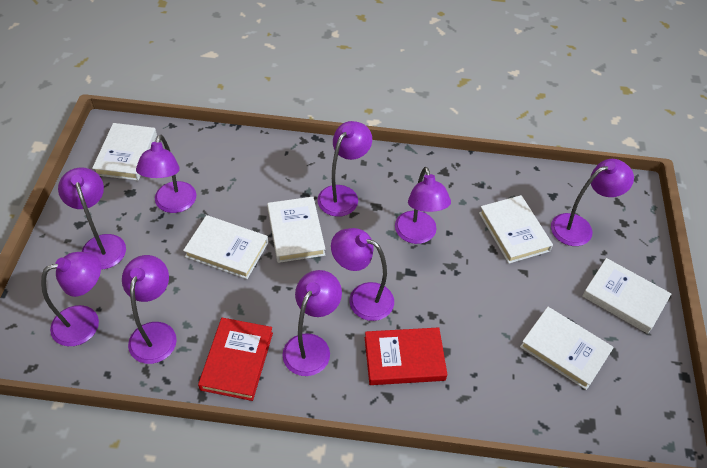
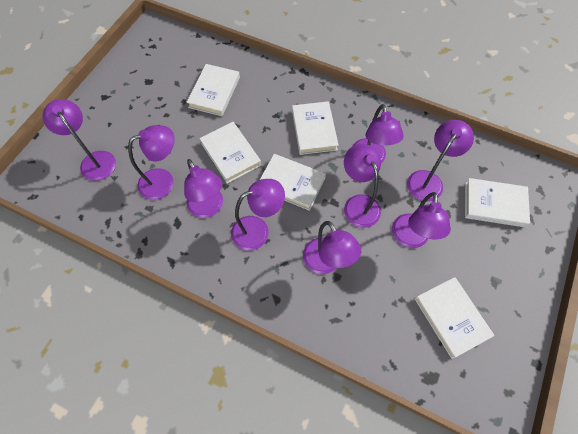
red book: 2 -> 0

